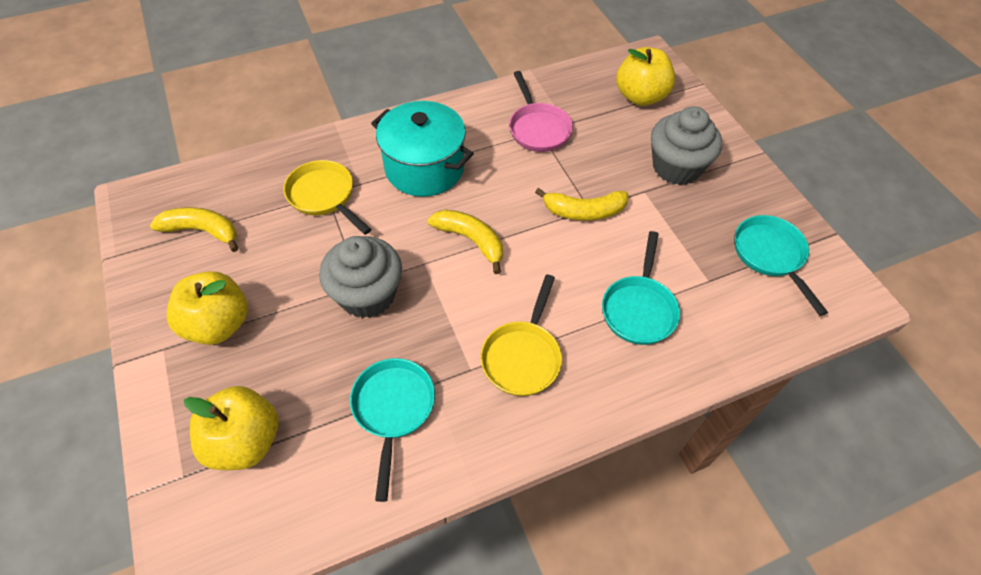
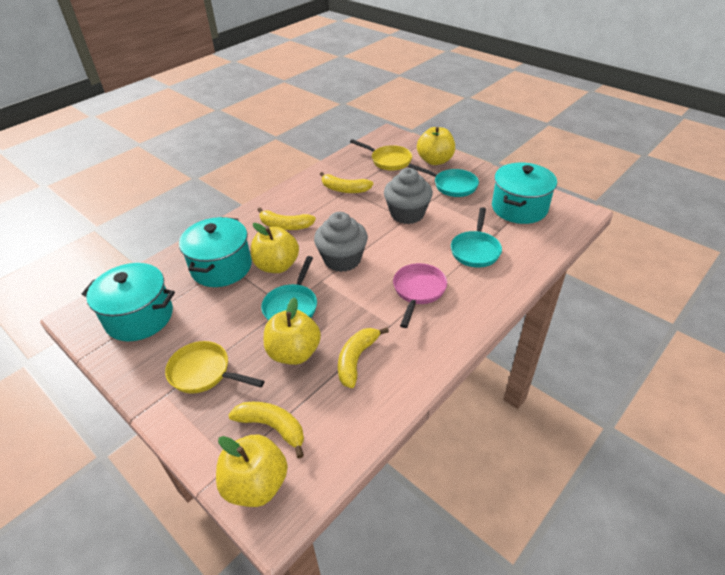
turquoise pot: 1 -> 3
yellow apple: 3 -> 4
yellow banana: 3 -> 4

